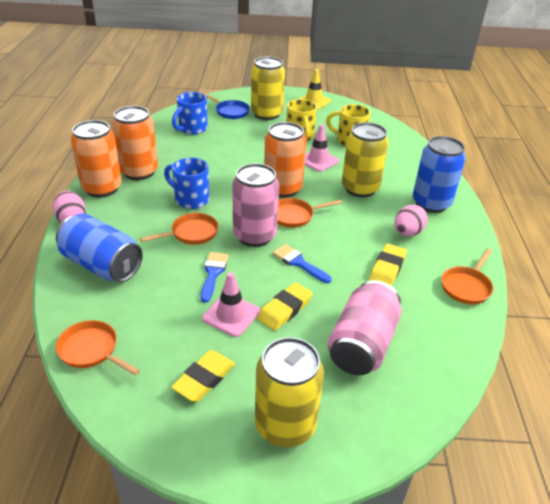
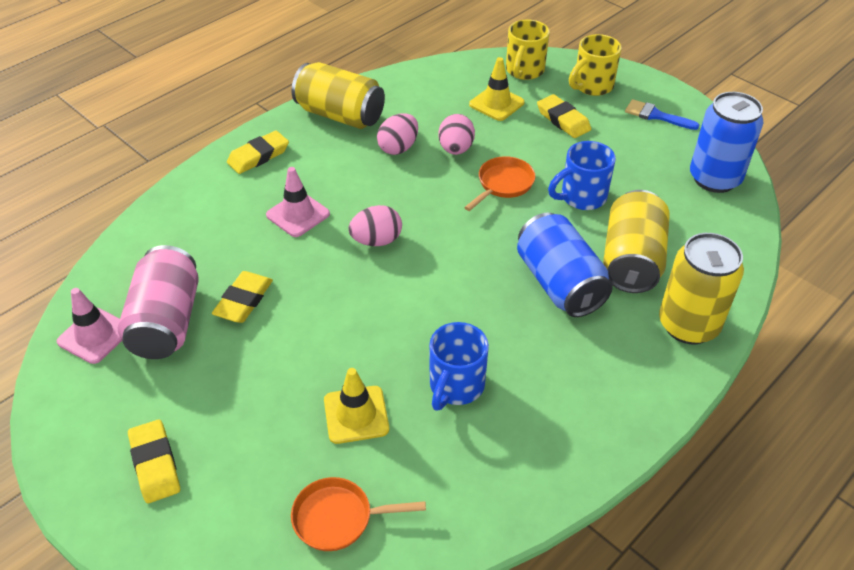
blue brush: 2 -> 1
blue pan: 1 -> 0
orange can: 3 -> 0
orange pan: 4 -> 2
pink can: 2 -> 1
pink egg: 2 -> 3
yellow eraser: 3 -> 4
yellow traffic cone: 1 -> 2

